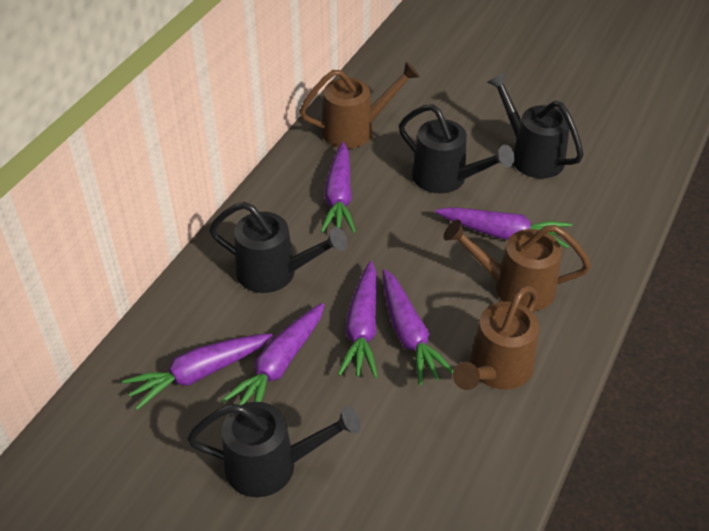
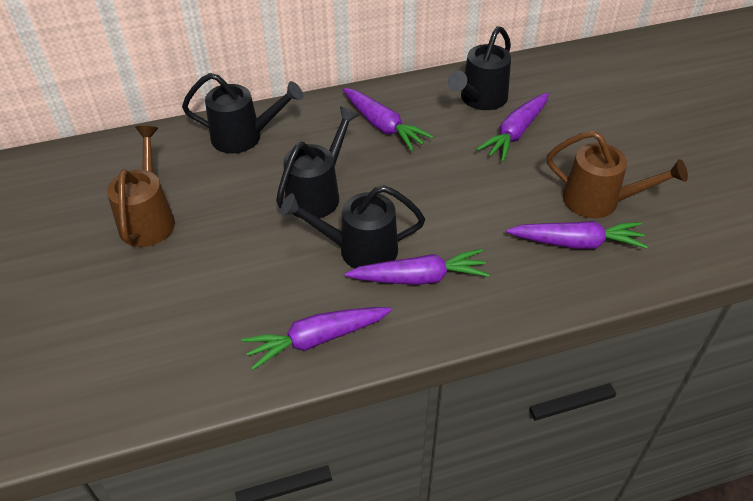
brown watering can: 3 -> 2
purple carrot: 6 -> 5

